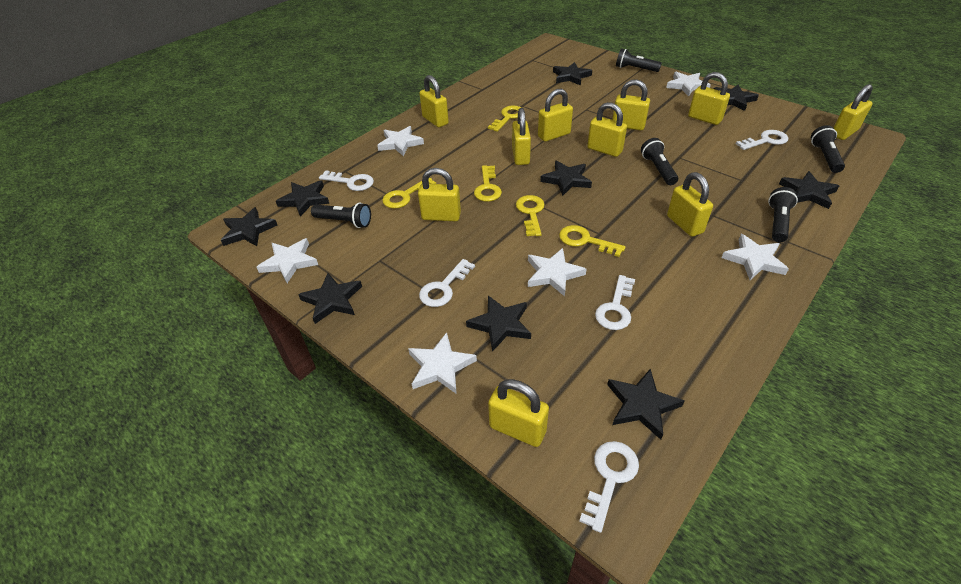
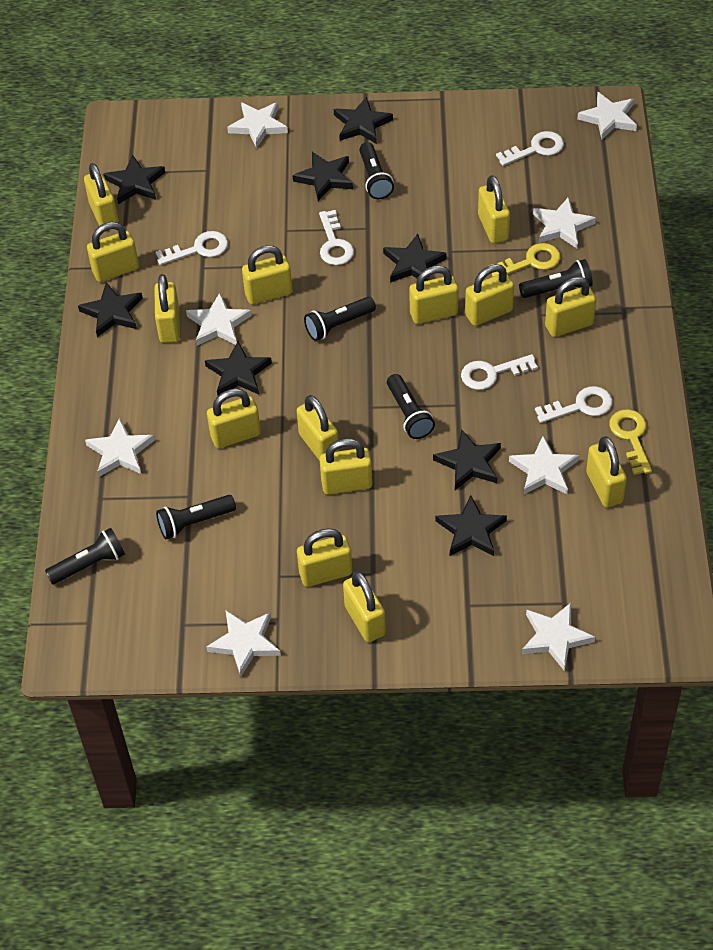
black flashlight: 5 -> 6
black star: 9 -> 8
white star: 6 -> 8
yellow key: 5 -> 2
yellow padlock: 10 -> 14

